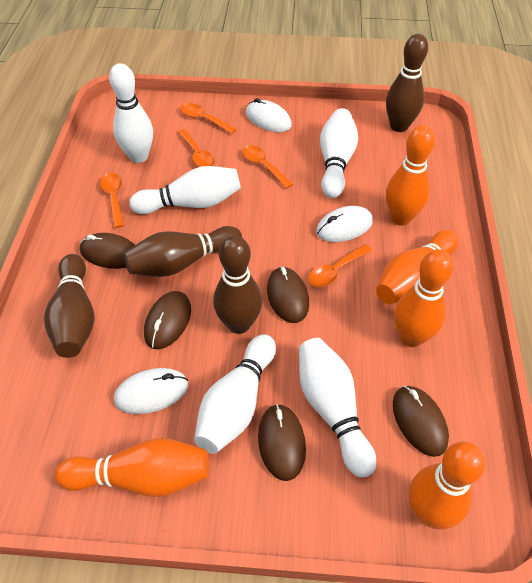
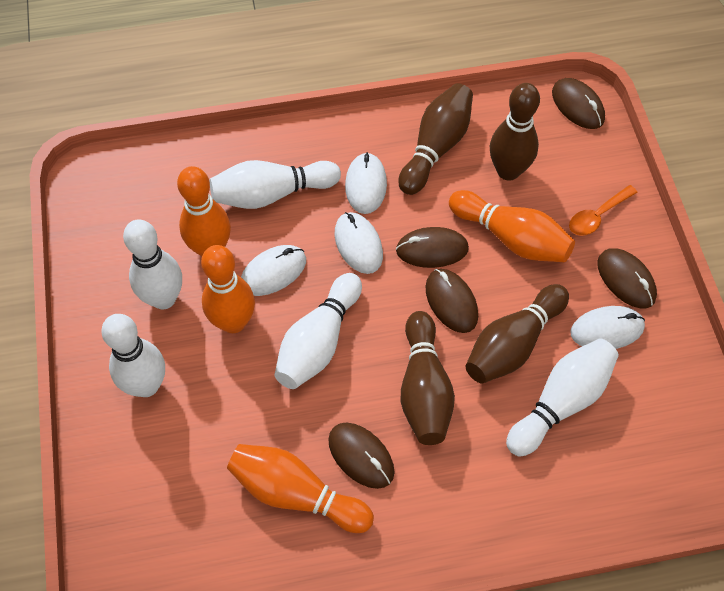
orange bowling pin: 5 -> 4
orange spoon: 5 -> 1
white mouse: 3 -> 4

